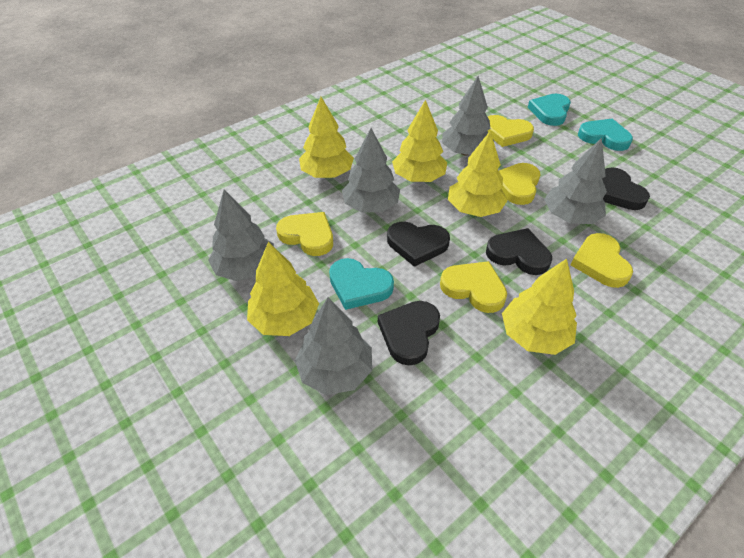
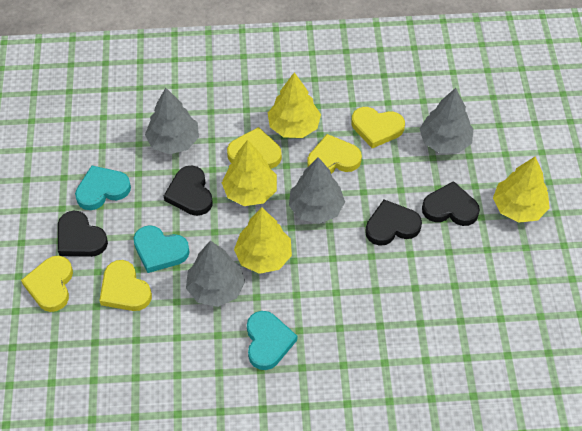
grey tree: 5 -> 4
yellow tree: 5 -> 4

